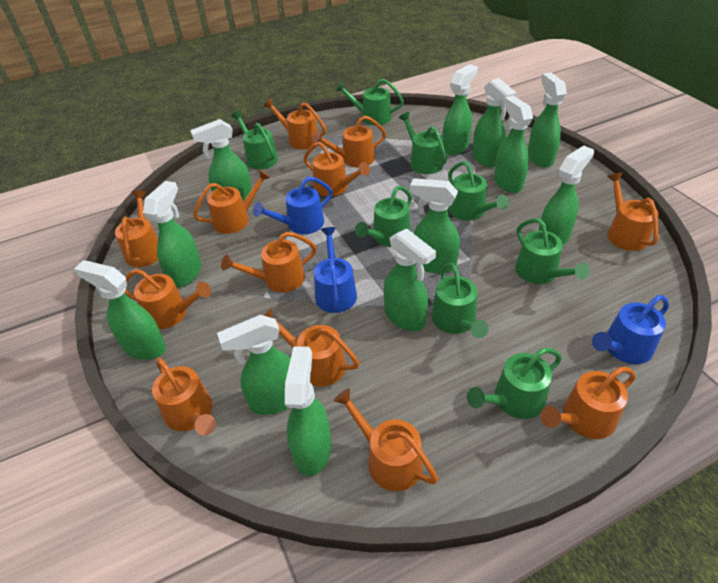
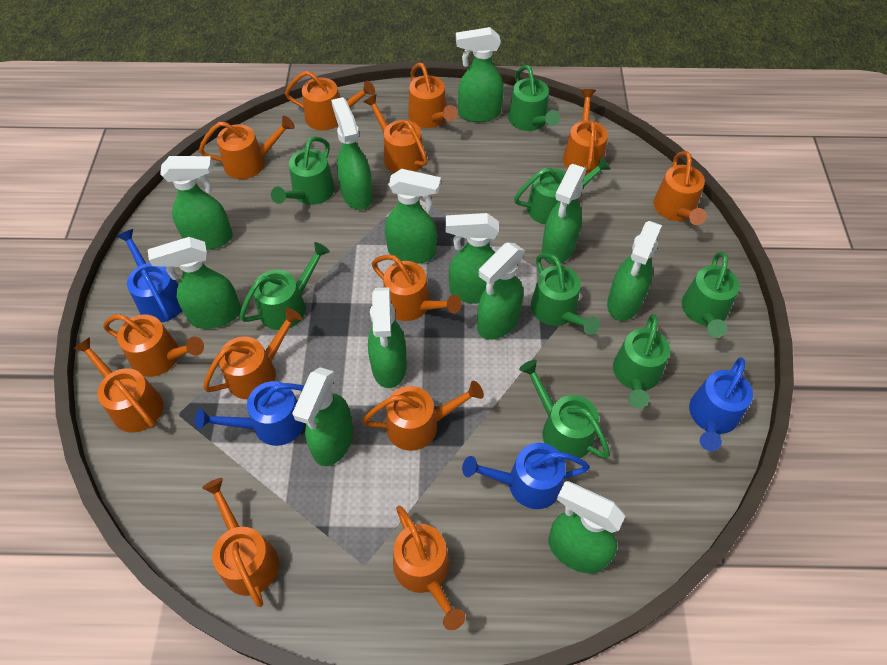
blue watering can: 3 -> 4
orange watering can: 12 -> 13

